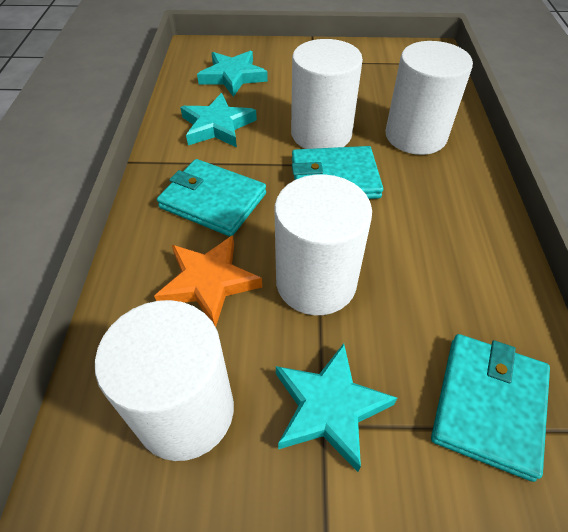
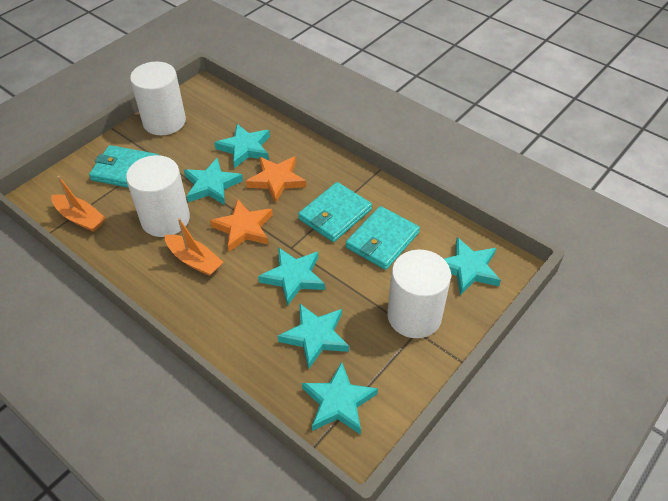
orange boat: 0 -> 2
orange star: 1 -> 2
turquoise star: 3 -> 6
white cylinder: 4 -> 3

